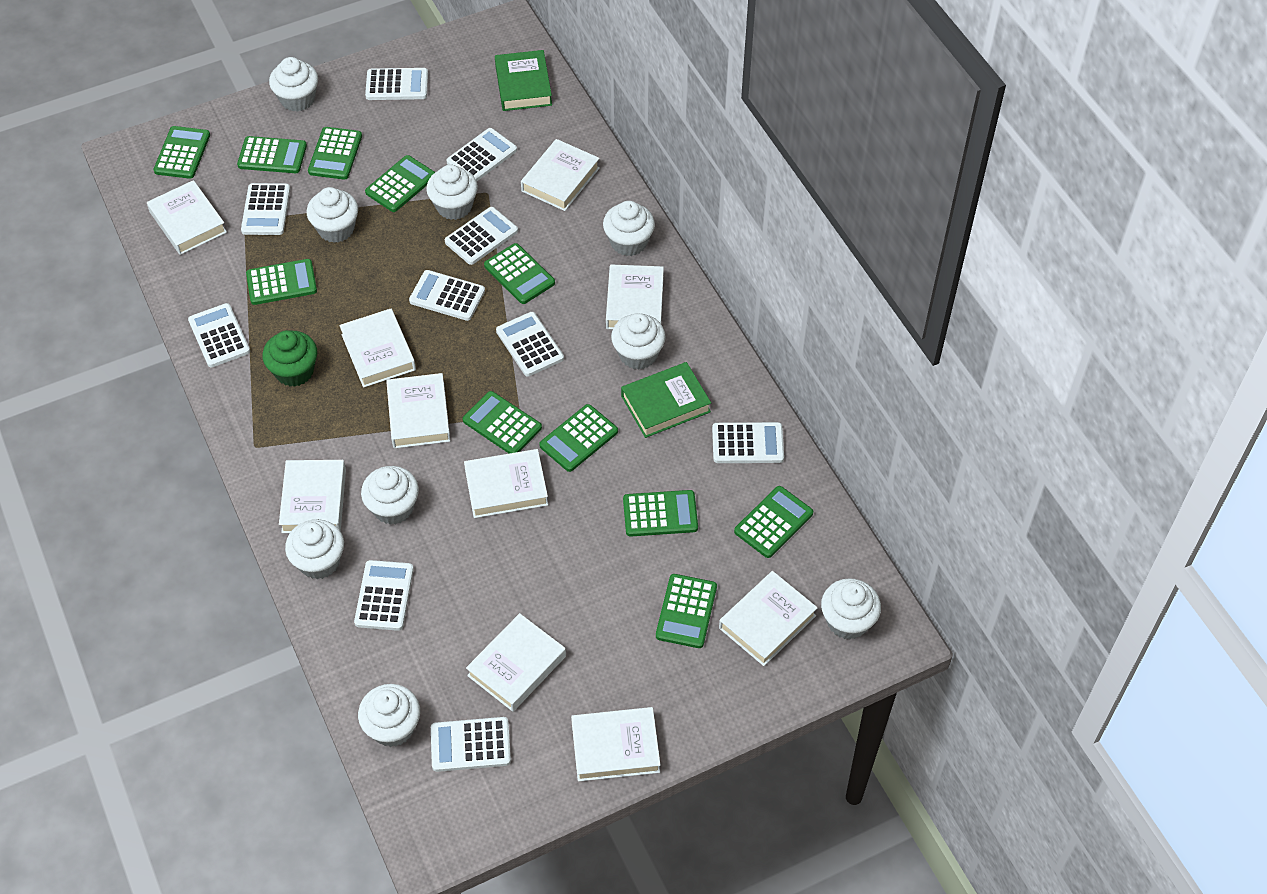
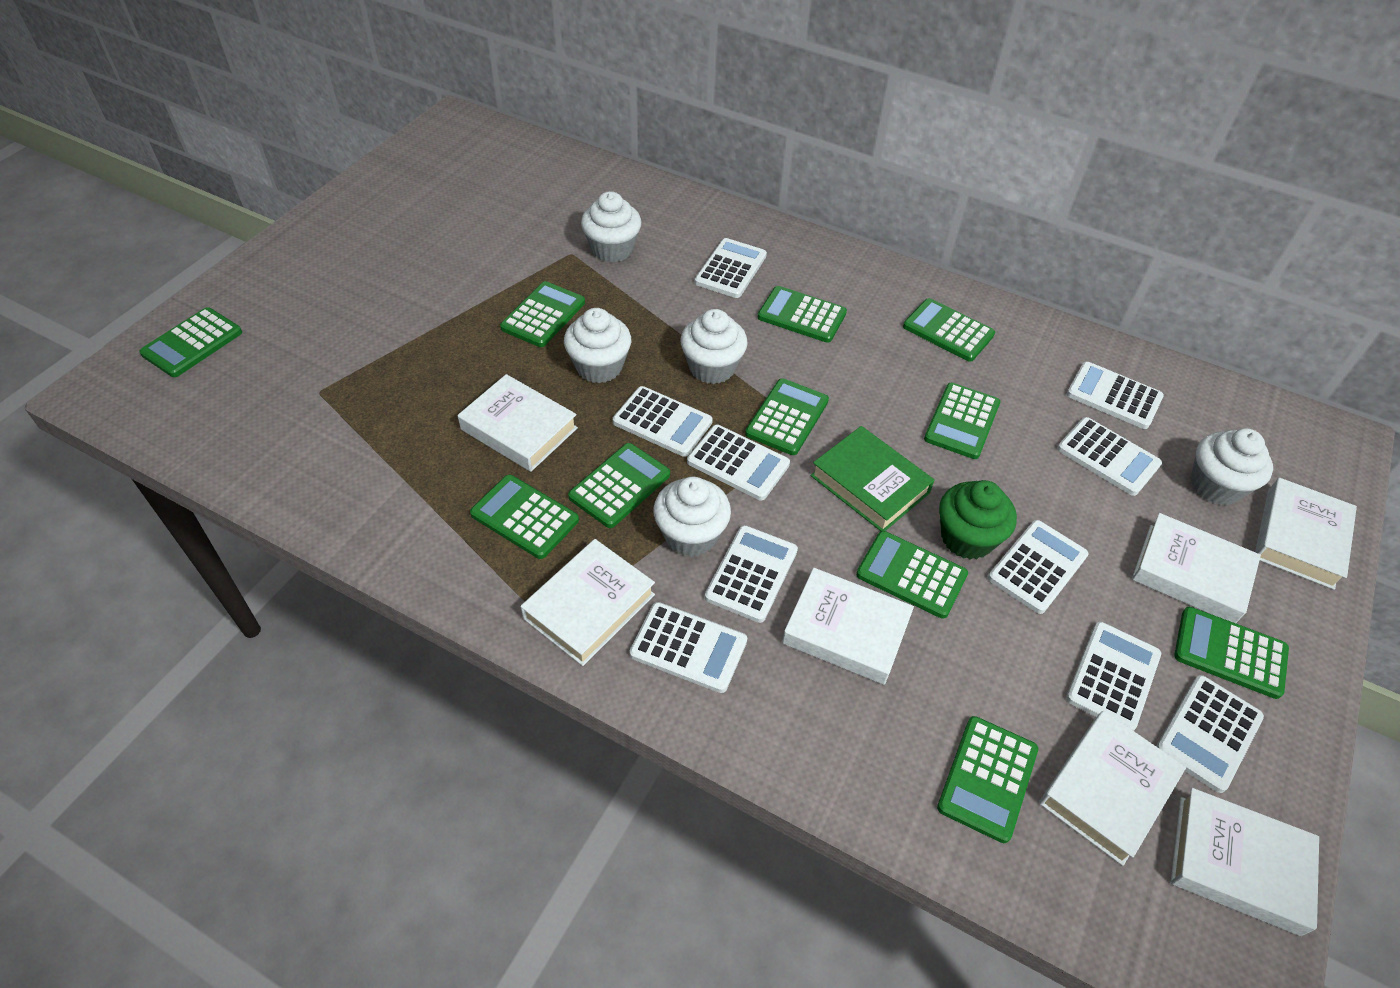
green book: 2 -> 1
white book: 10 -> 7
white cupcake: 9 -> 5

